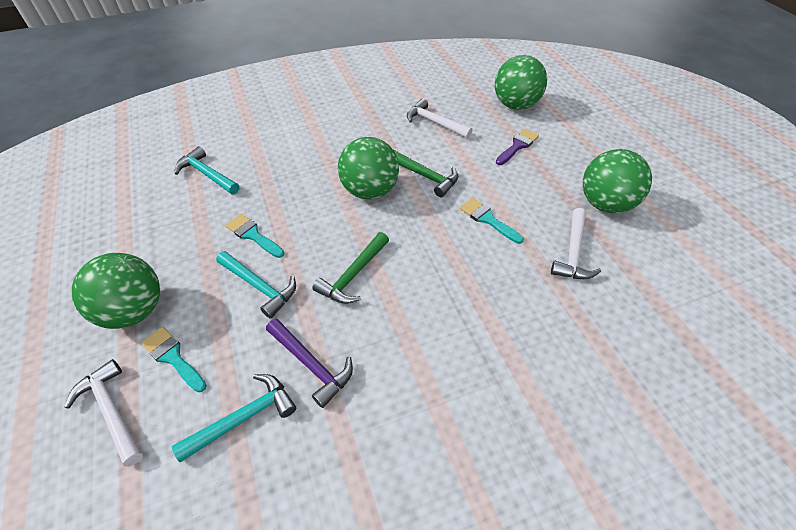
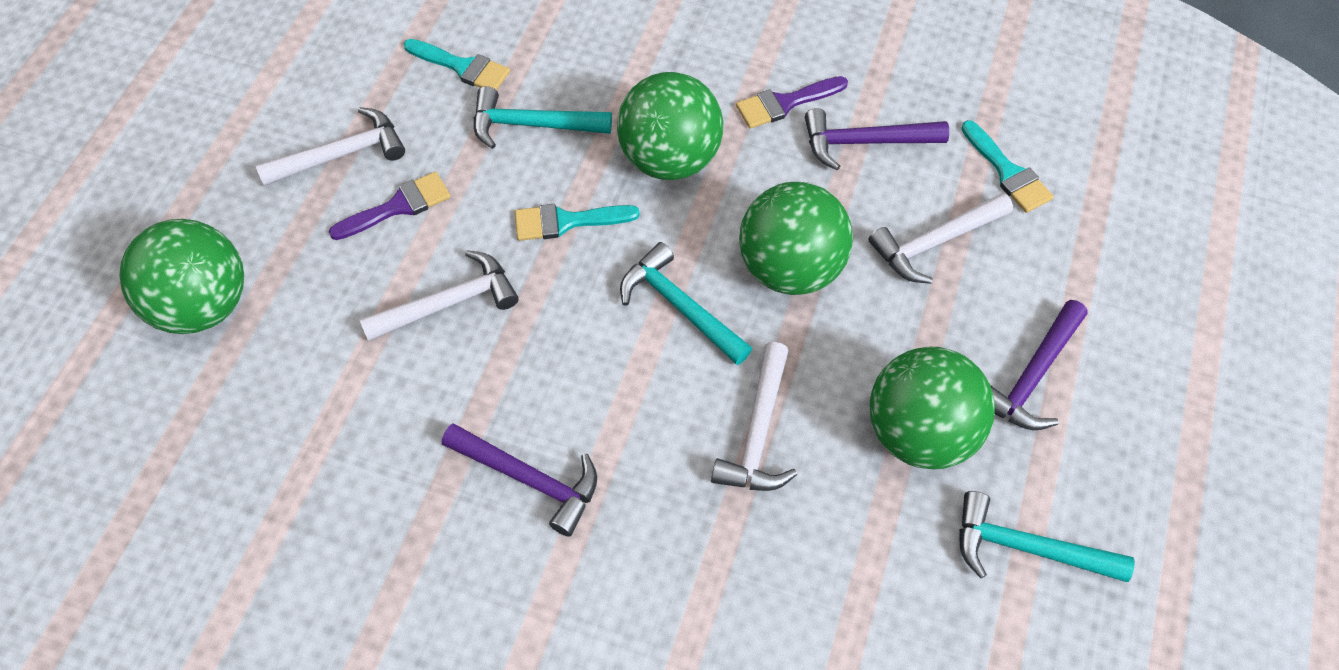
green hammer: 2 -> 0
purple brush: 1 -> 2
purple hammer: 1 -> 3
white hammer: 3 -> 4

